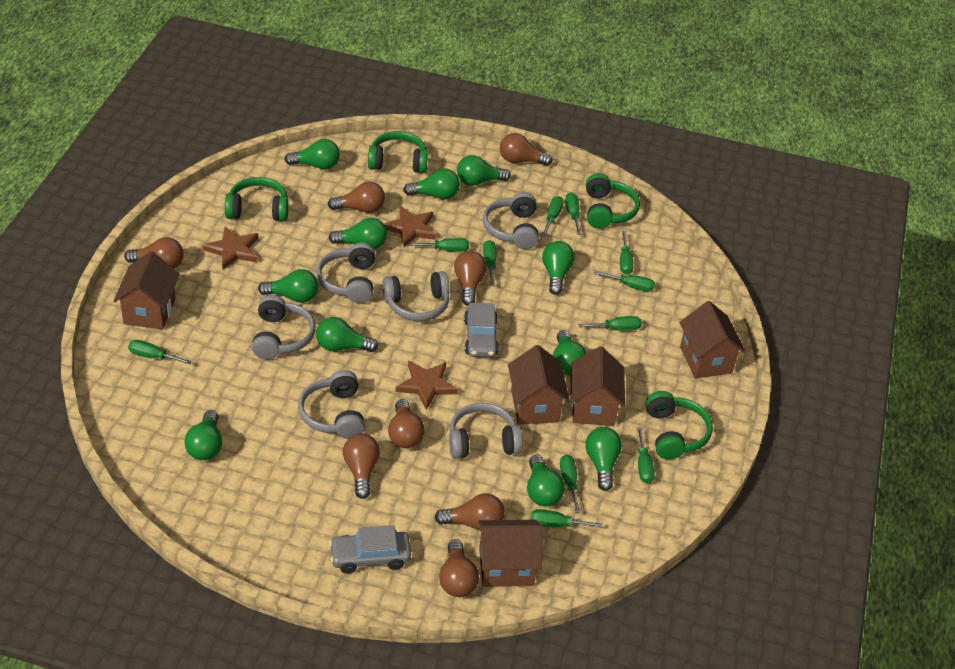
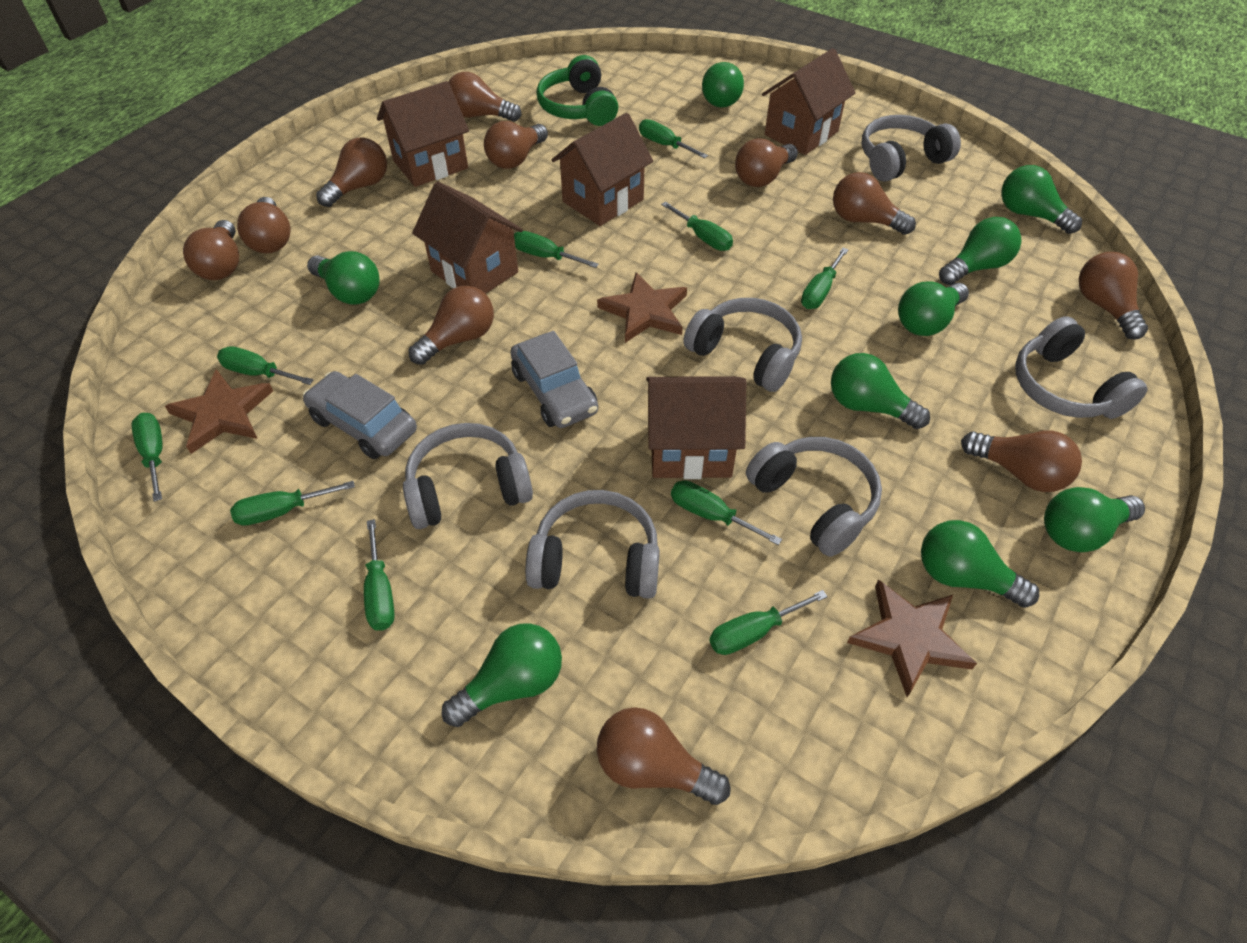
brown light bulb: 8 -> 11
green headphones: 4 -> 1
green light bulb: 11 -> 9
green screwdriver: 11 -> 10

